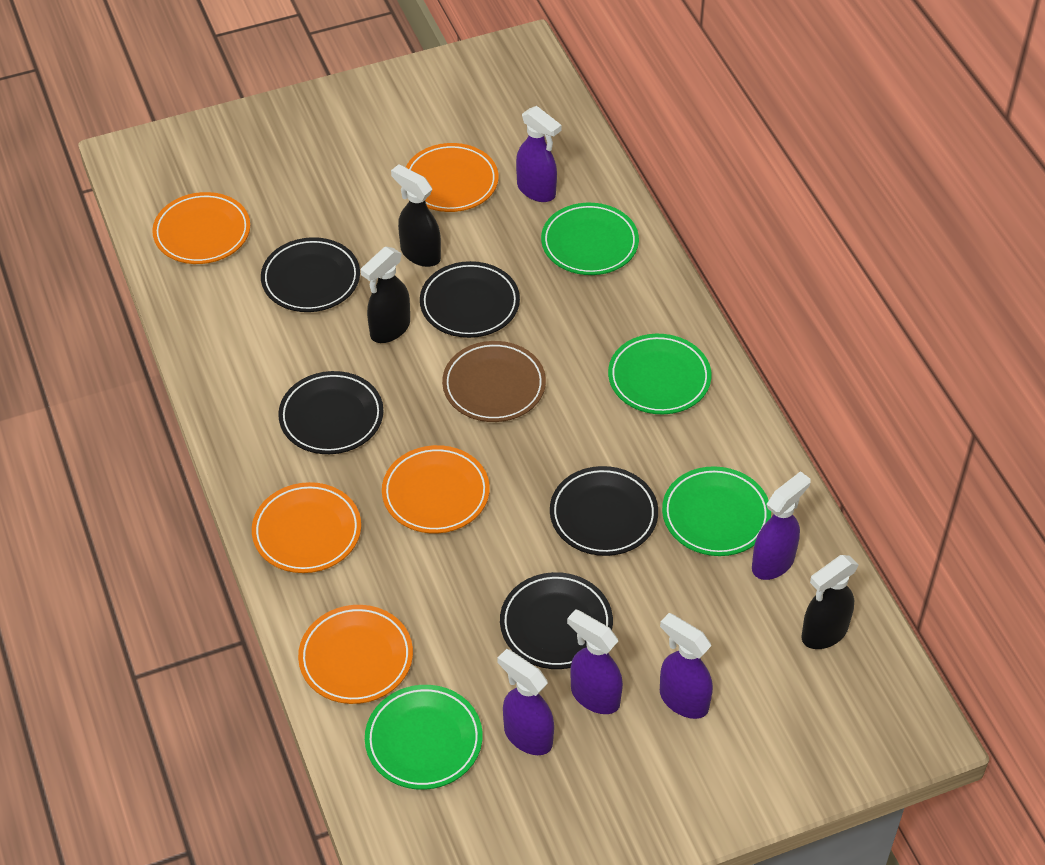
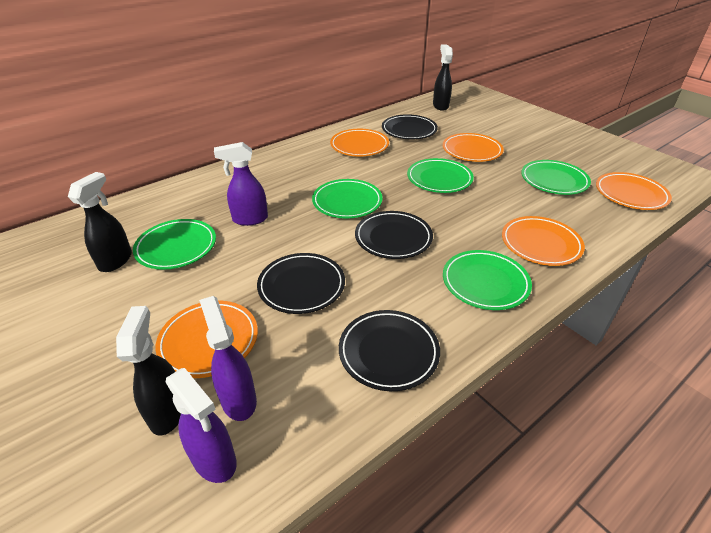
black plate: 5 -> 4
brown plate: 1 -> 0
green plate: 4 -> 5
purple spray bottle: 5 -> 3

